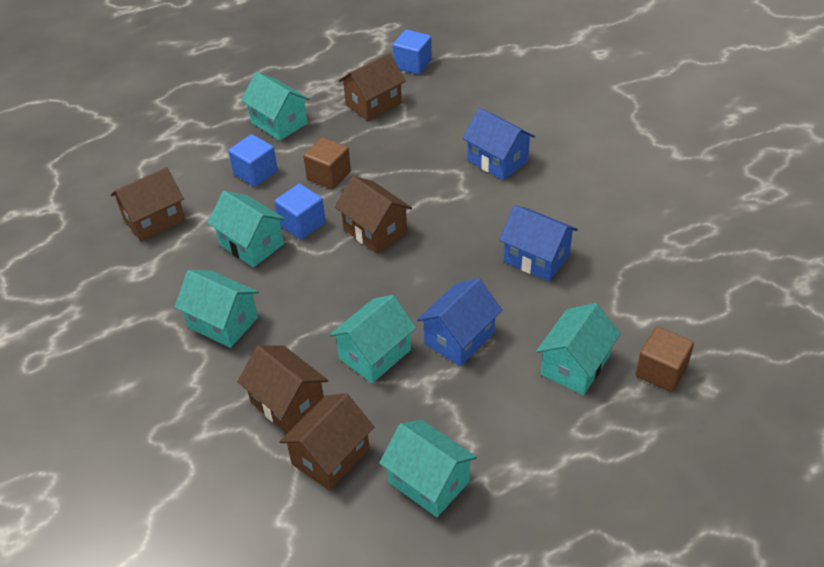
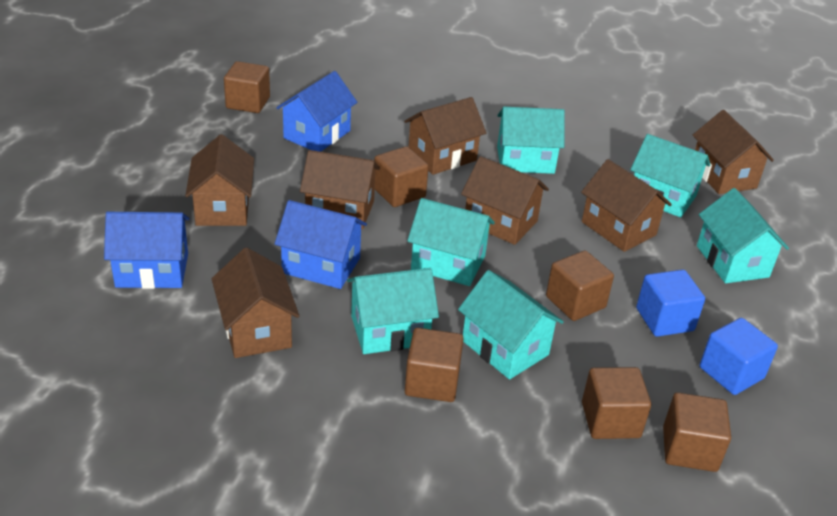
blue cube: 3 -> 2
brown cube: 2 -> 6
brown house: 5 -> 7

